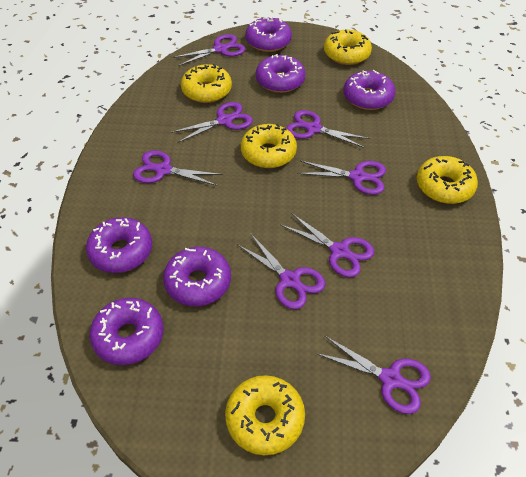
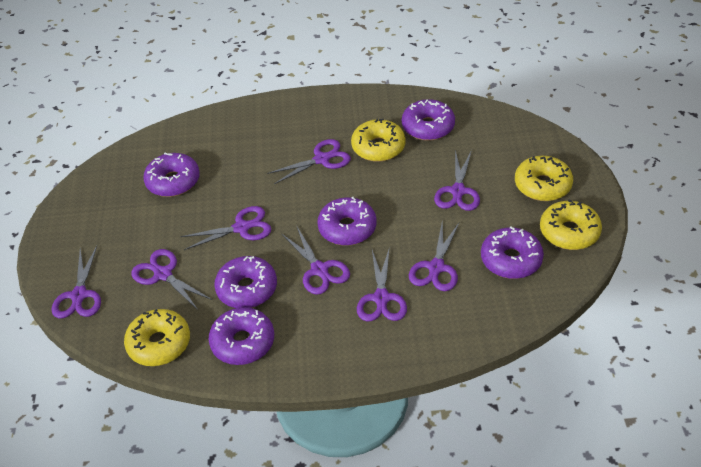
yellow donut: 5 -> 4

